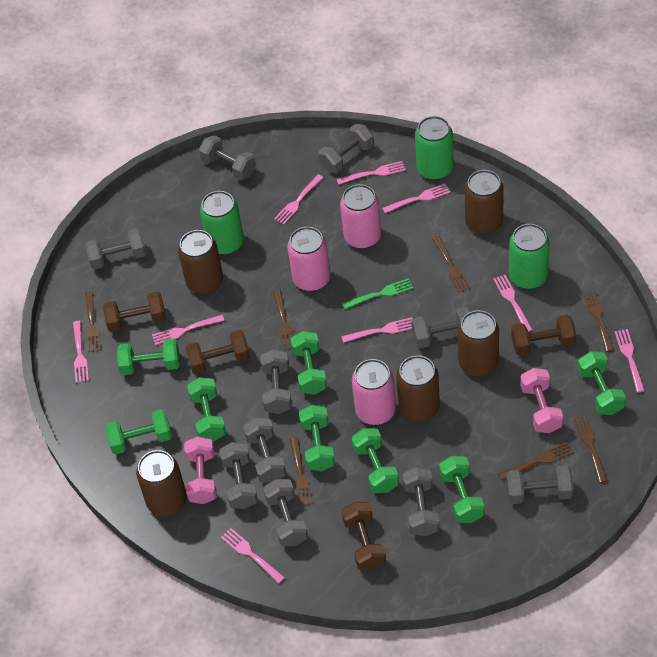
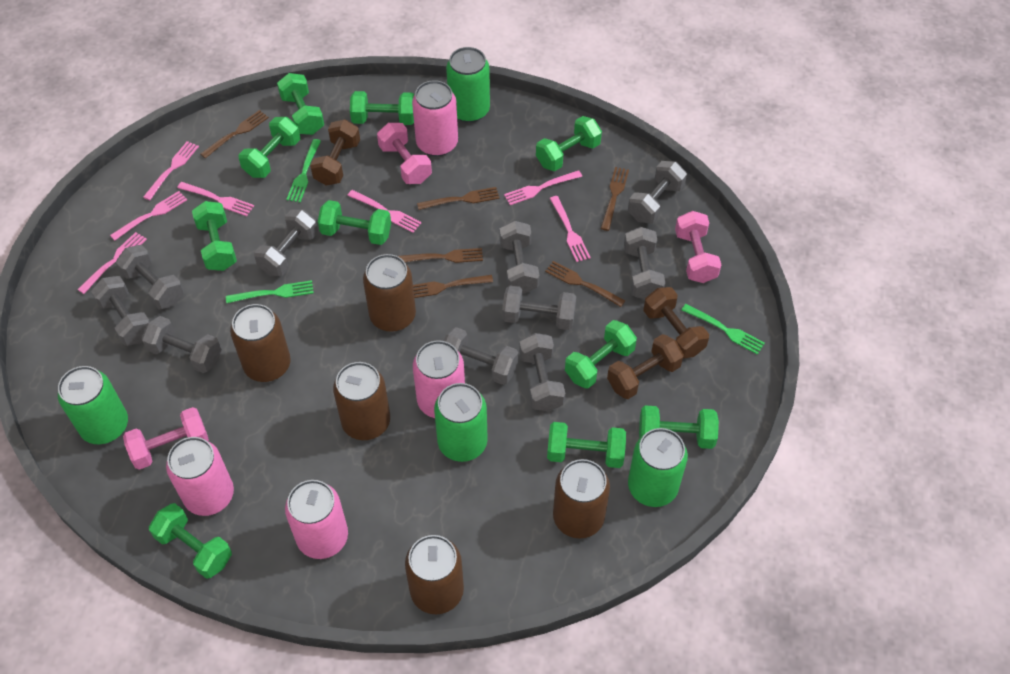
brown dumbbell: 4 -> 3
brown fork: 7 -> 6
green can: 3 -> 4
green dumbbell: 8 -> 10
green fork: 1 -> 3
pink can: 3 -> 4
pink dumbbell: 2 -> 3
pink fork: 9 -> 7

